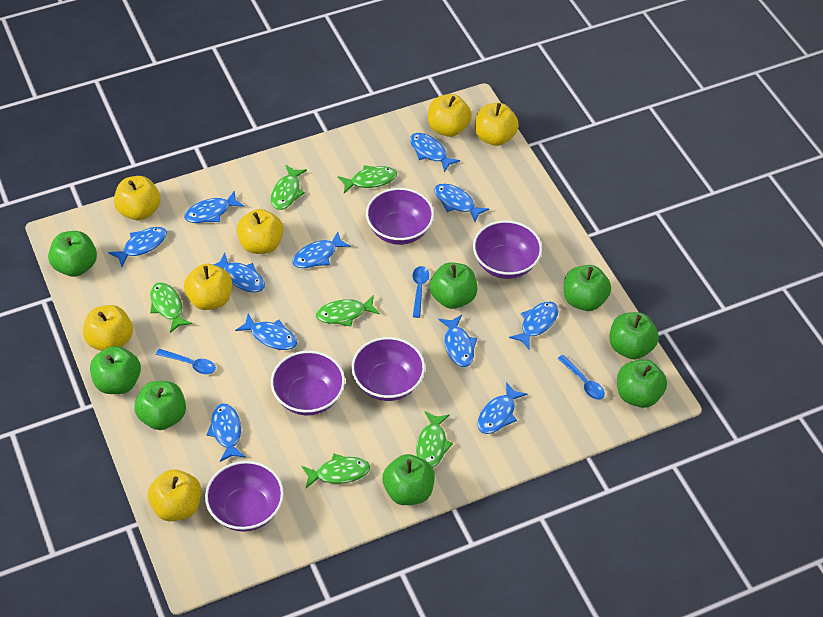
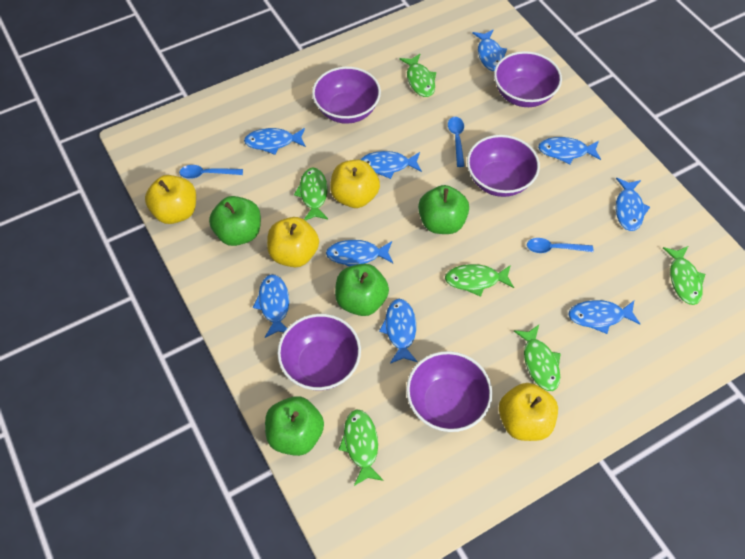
blue fish: 11 -> 9
green apple: 8 -> 4
yellow apple: 7 -> 4

